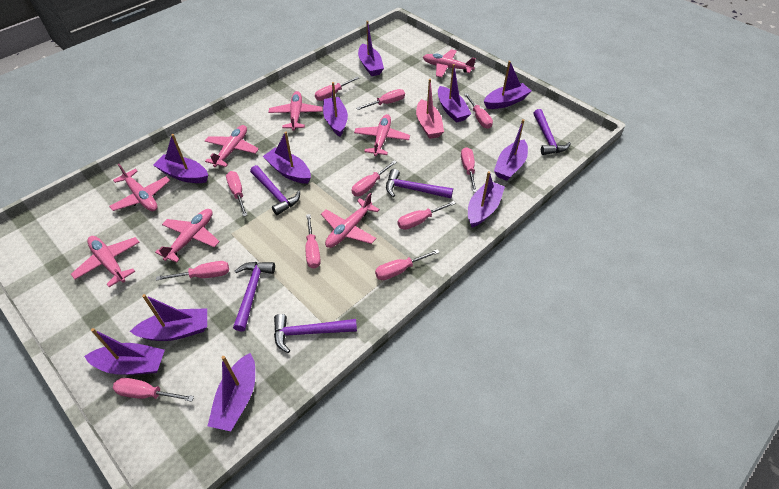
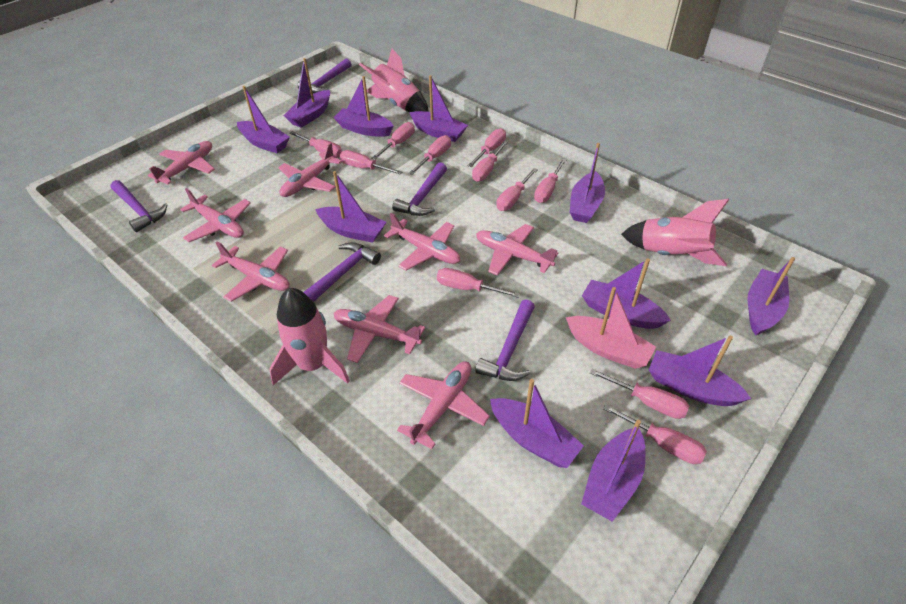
pink rocket: 0 -> 3

